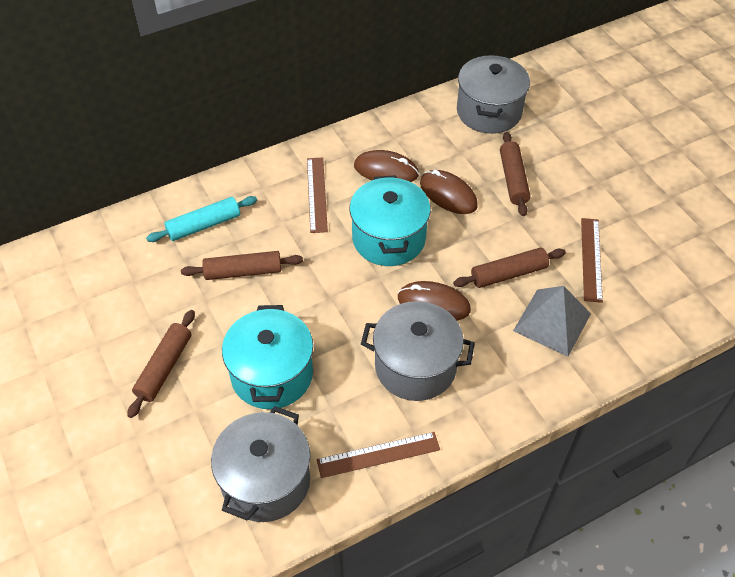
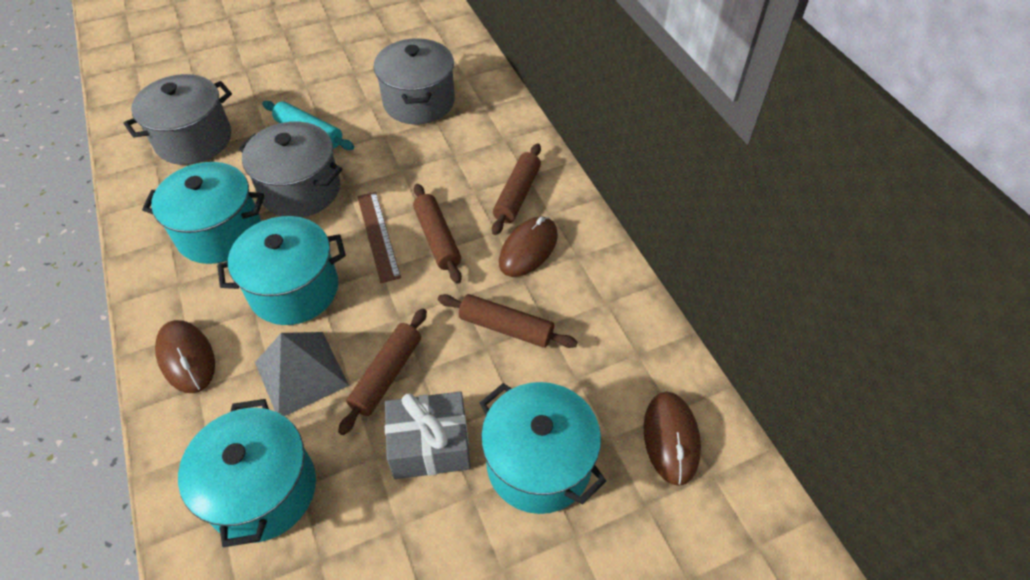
brown ruler: 3 -> 1
grey gift: 0 -> 1
turquoise pot: 2 -> 4

